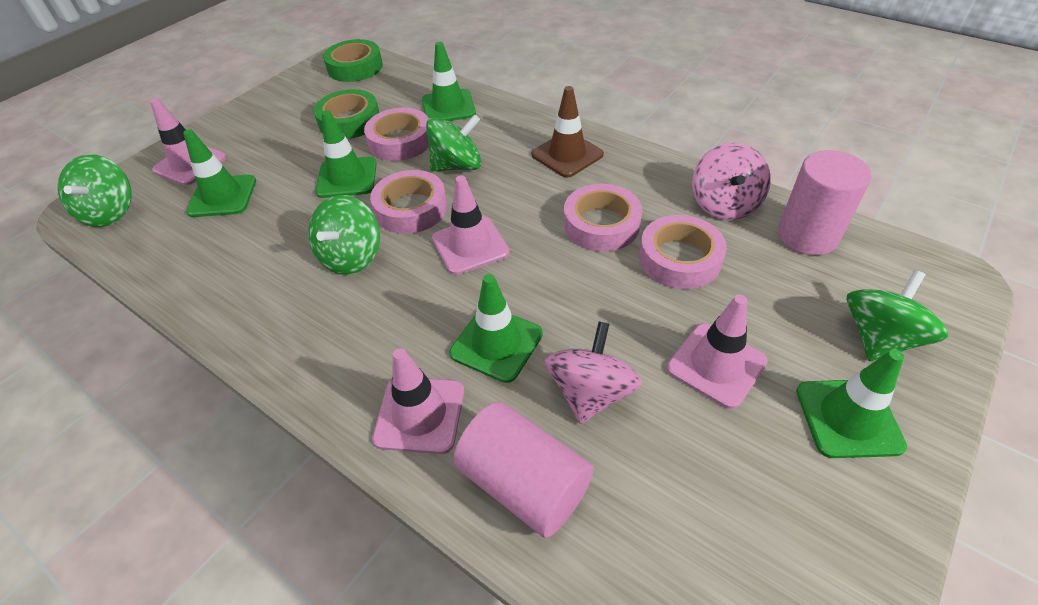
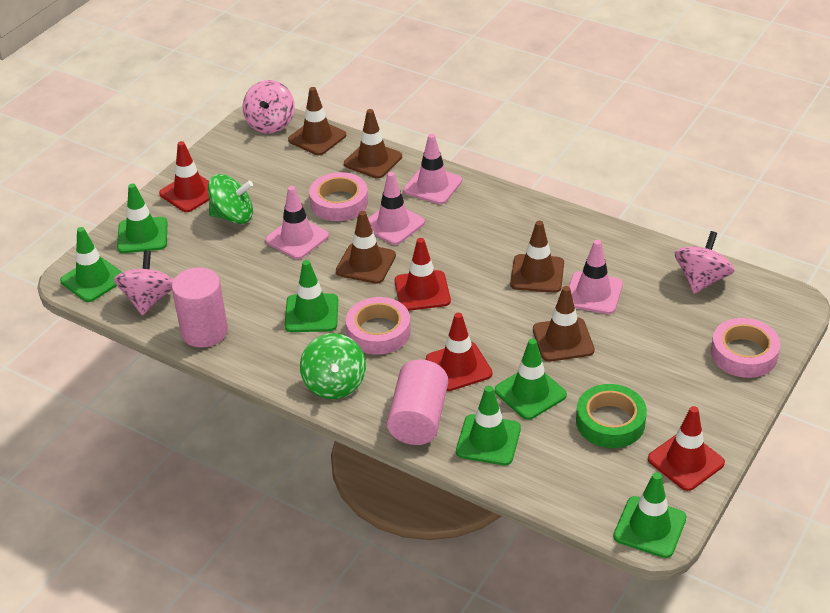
brown traffic cone: 1 -> 5
green spinning top: 4 -> 2
green tape: 2 -> 1
green traffic cone: 5 -> 6
pink spinning top: 2 -> 3
pink tape: 4 -> 3
red traffic cone: 0 -> 4

